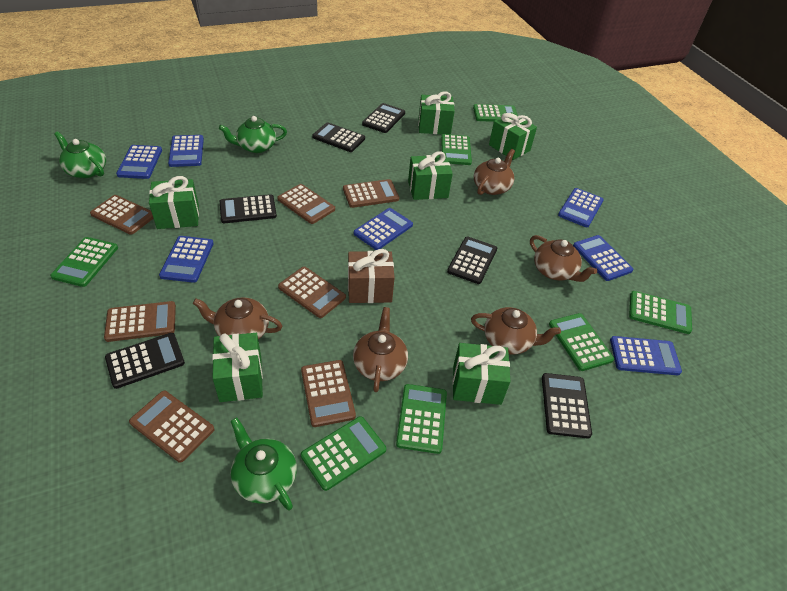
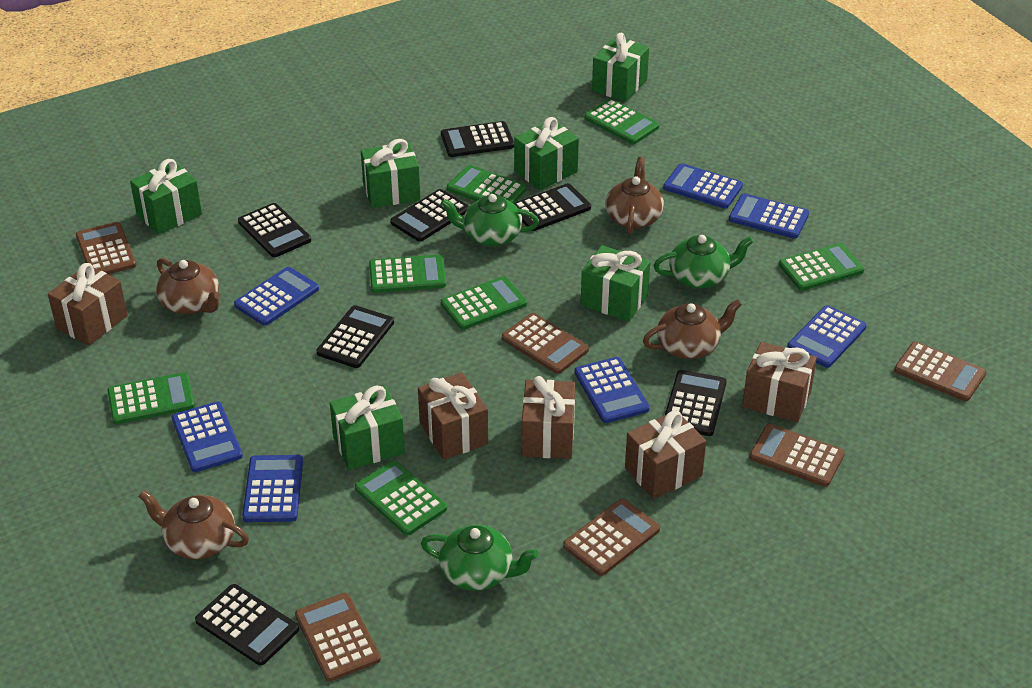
black calculator: 6 -> 7
brown calculator: 7 -> 6
brown gift: 1 -> 5
brown teapot: 5 -> 4

